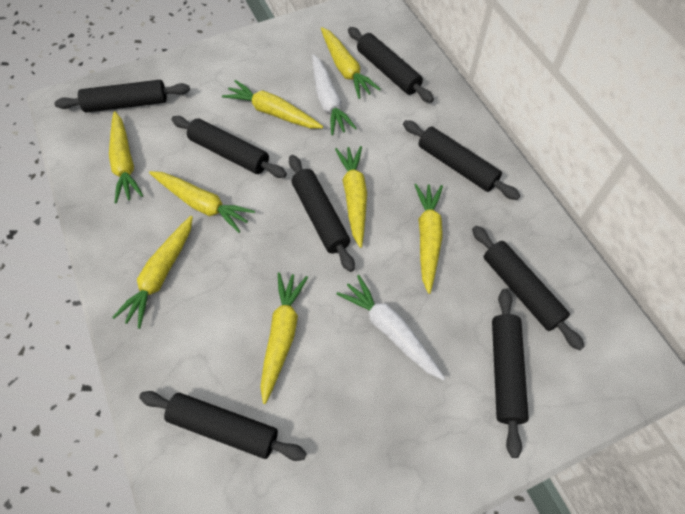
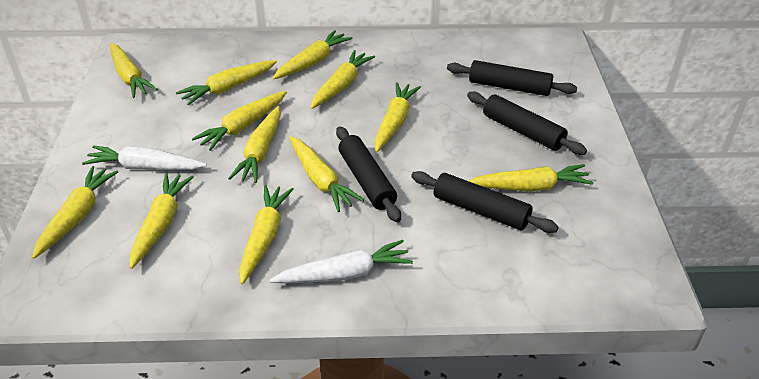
black rolling pin: 8 -> 4
yellow carrot: 8 -> 12

